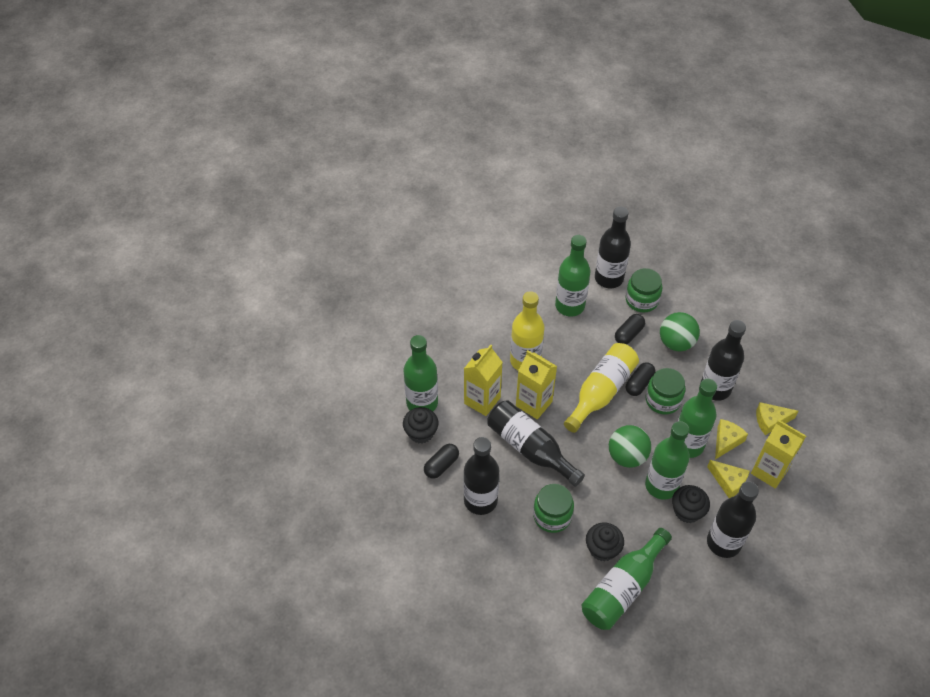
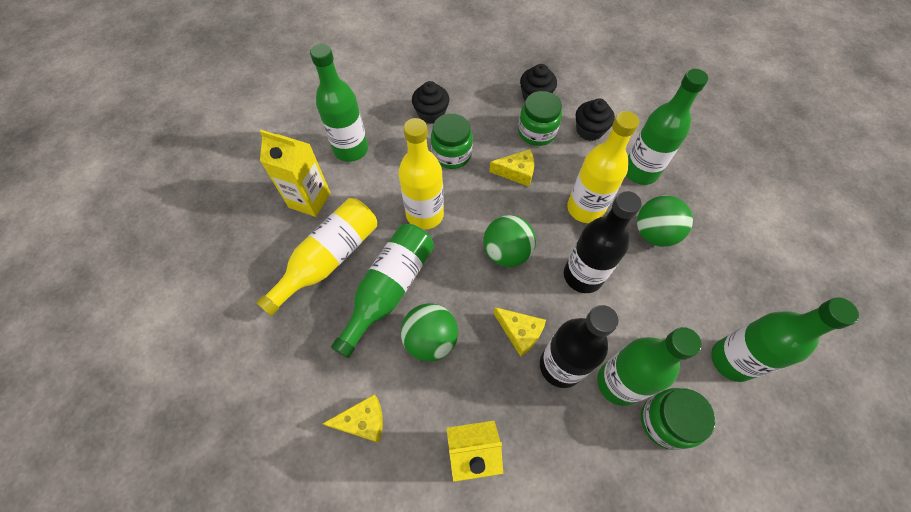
black bottle: 5 -> 2
black capsule: 3 -> 0
green ball: 2 -> 3
yellow bottle: 2 -> 3
yellow carton: 3 -> 2

